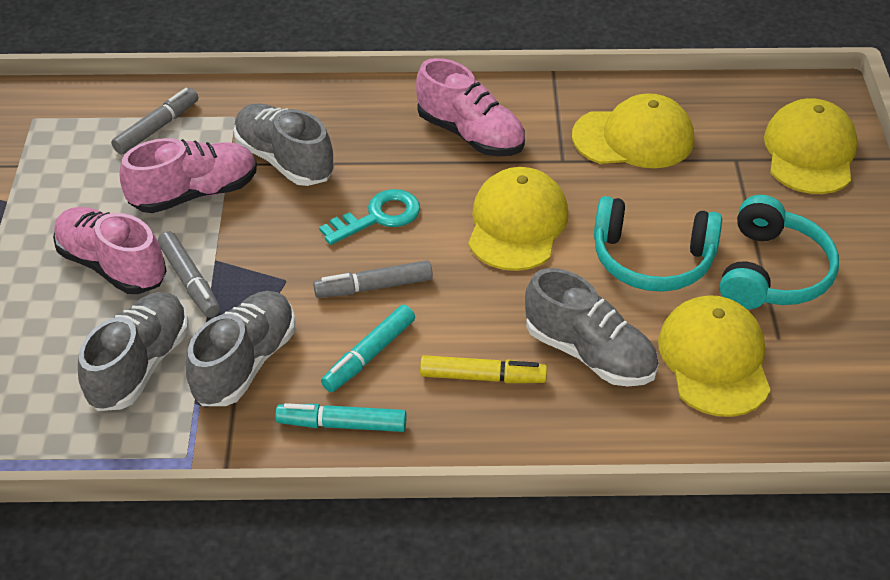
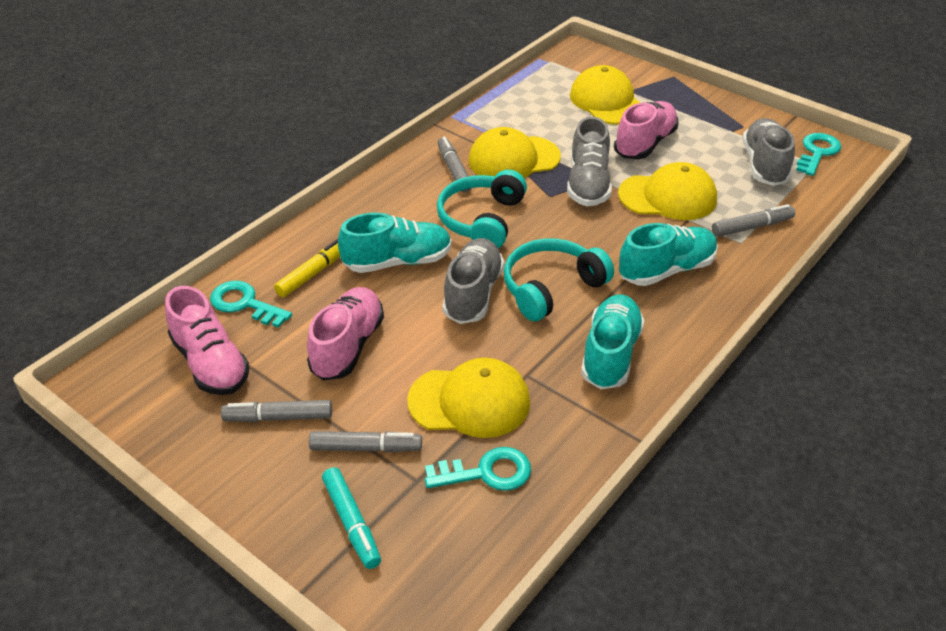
grey marker: 3 -> 4
grey shoe: 4 -> 3
turquoise key: 1 -> 3
turquoise marker: 2 -> 1
turquoise shoe: 0 -> 3

